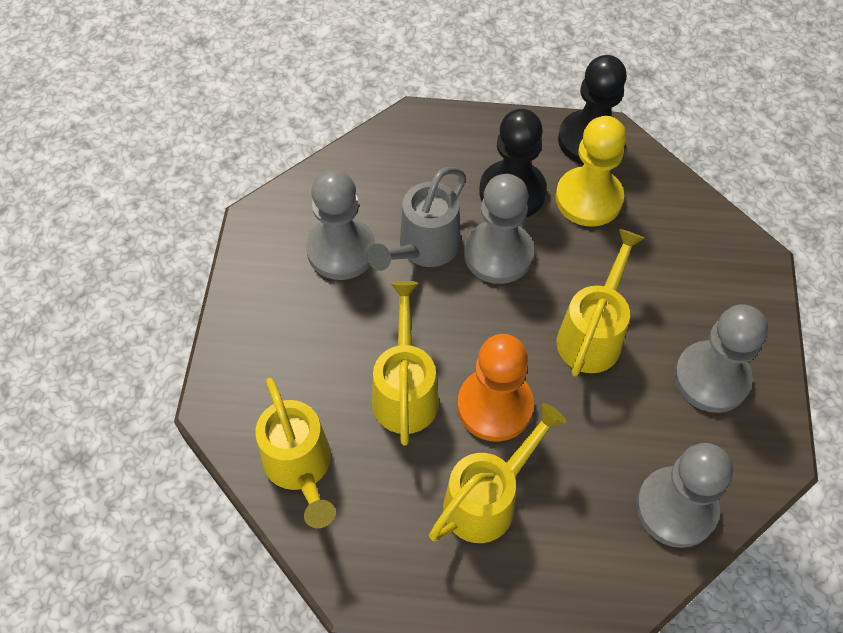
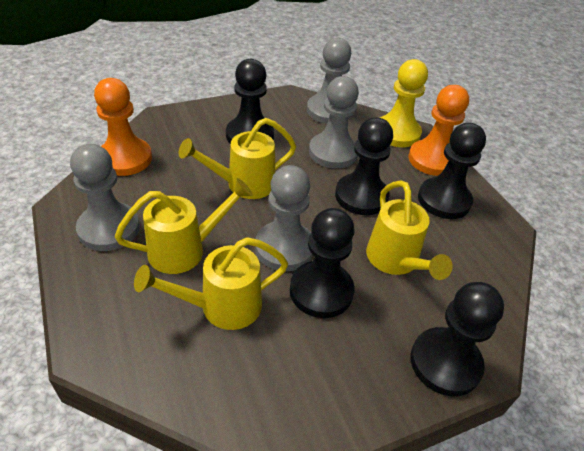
black pawn: 2 -> 5
grey watering can: 1 -> 0
orange pawn: 1 -> 2

